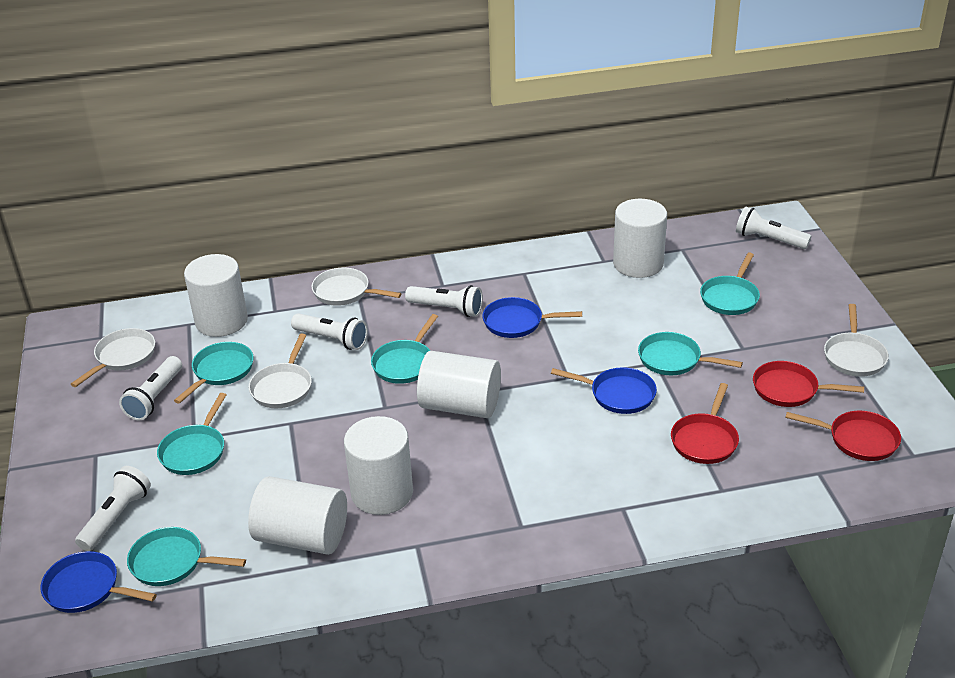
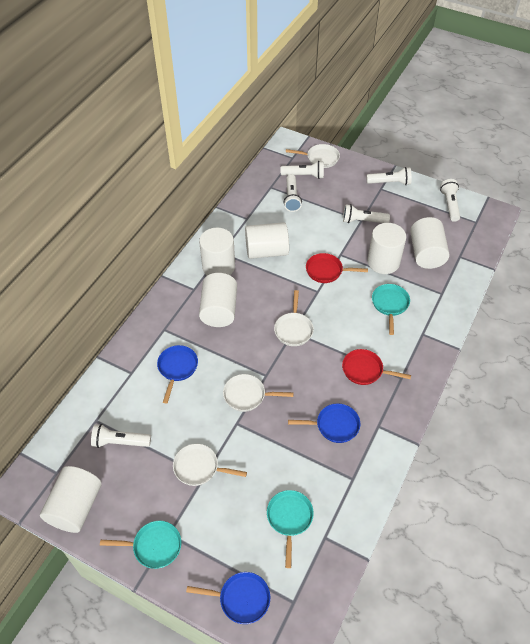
red pan: 3 -> 2
turquoise pan: 6 -> 3
white cylinder: 5 -> 6
white flashlight: 5 -> 6

